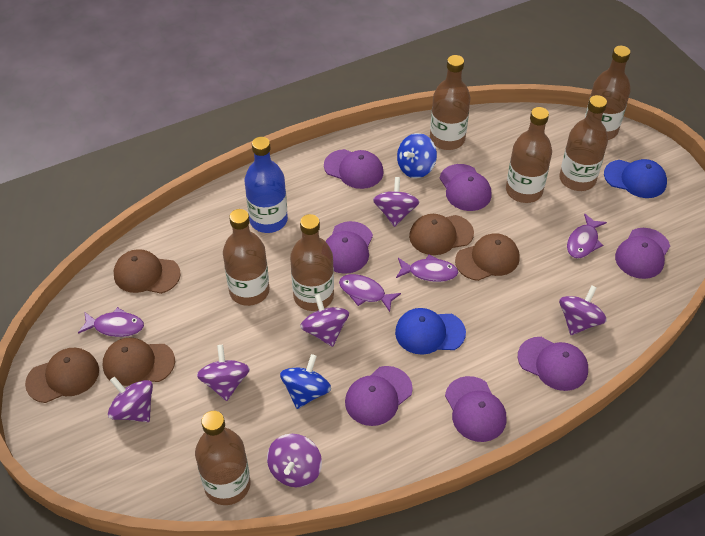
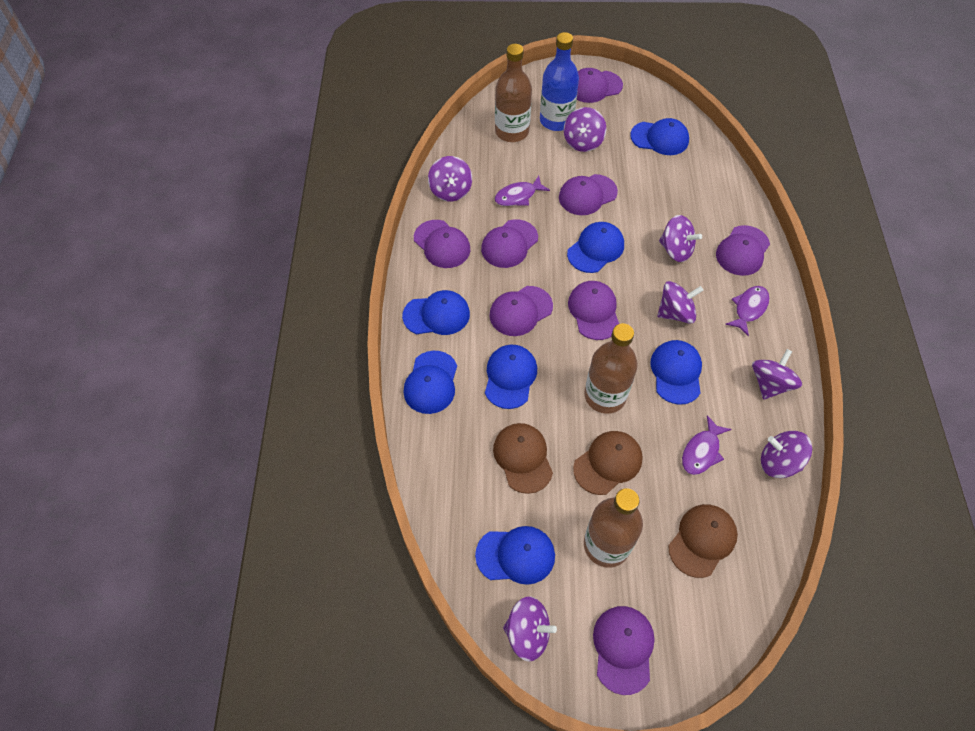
blue cap: 2 -> 7
blue spinning top: 2 -> 0
brown bottle: 7 -> 3
brown cap: 5 -> 3
purple cap: 7 -> 8
purple fish: 4 -> 3
purple spinning top: 6 -> 7

